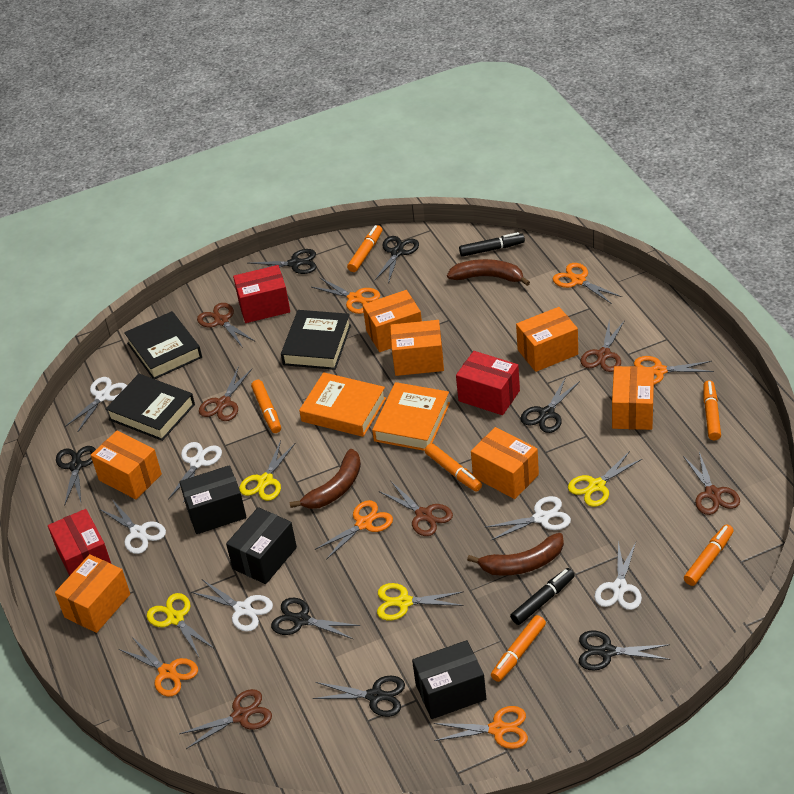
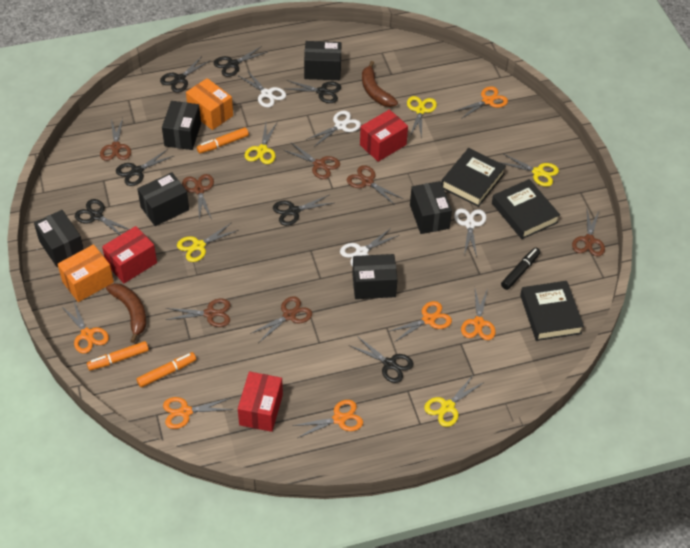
black box: 3 -> 6
black marker: 2 -> 1
brown banana: 3 -> 2
brown scissors: 6 -> 7
orange book: 2 -> 0
orange box: 7 -> 2
orange marker: 6 -> 3
white scissors: 6 -> 4
yellow scissors: 4 -> 5

